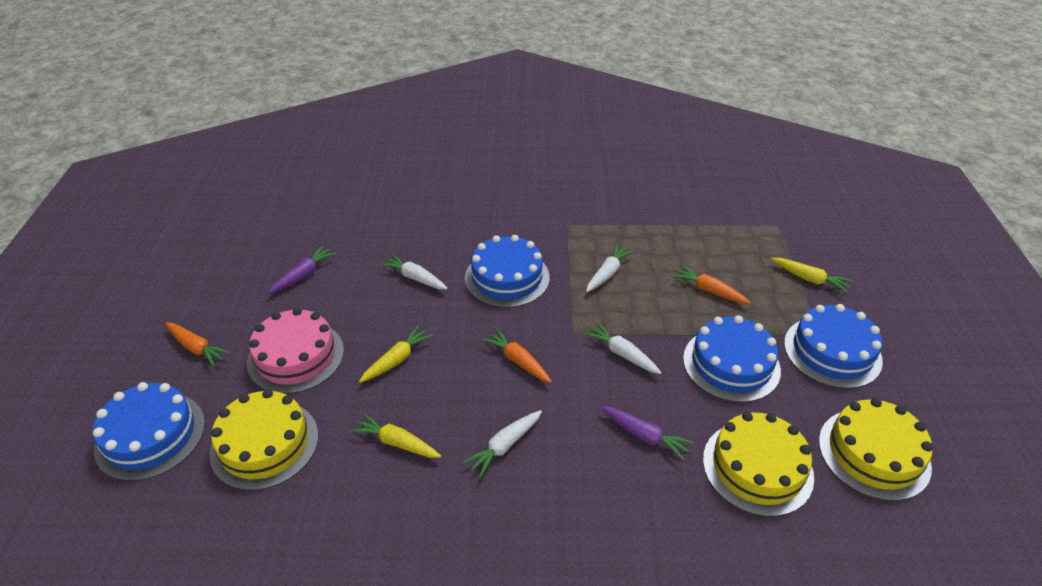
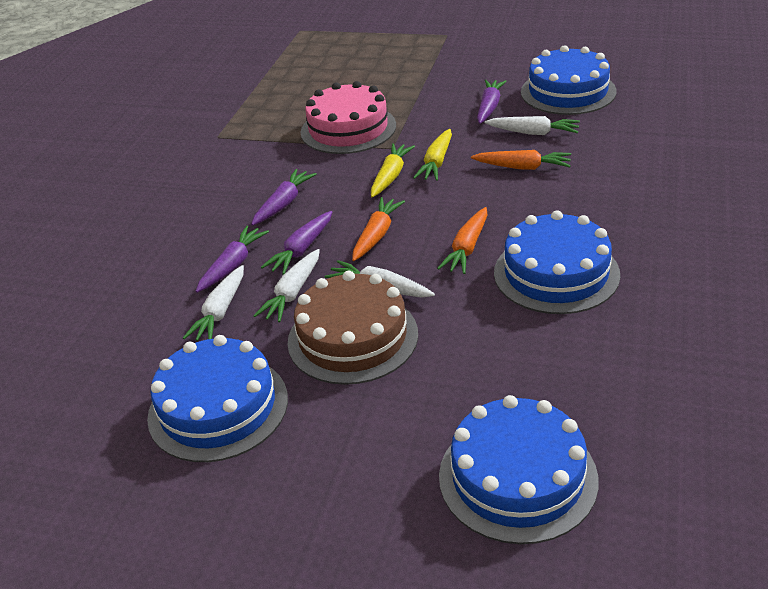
brown cake: 0 -> 1
purple carrot: 2 -> 4
yellow cake: 3 -> 0
yellow carrot: 3 -> 2

